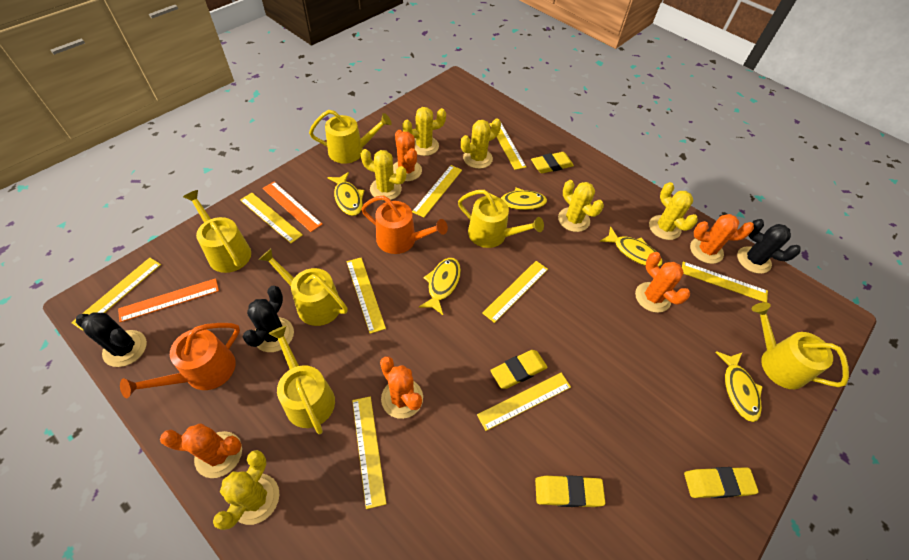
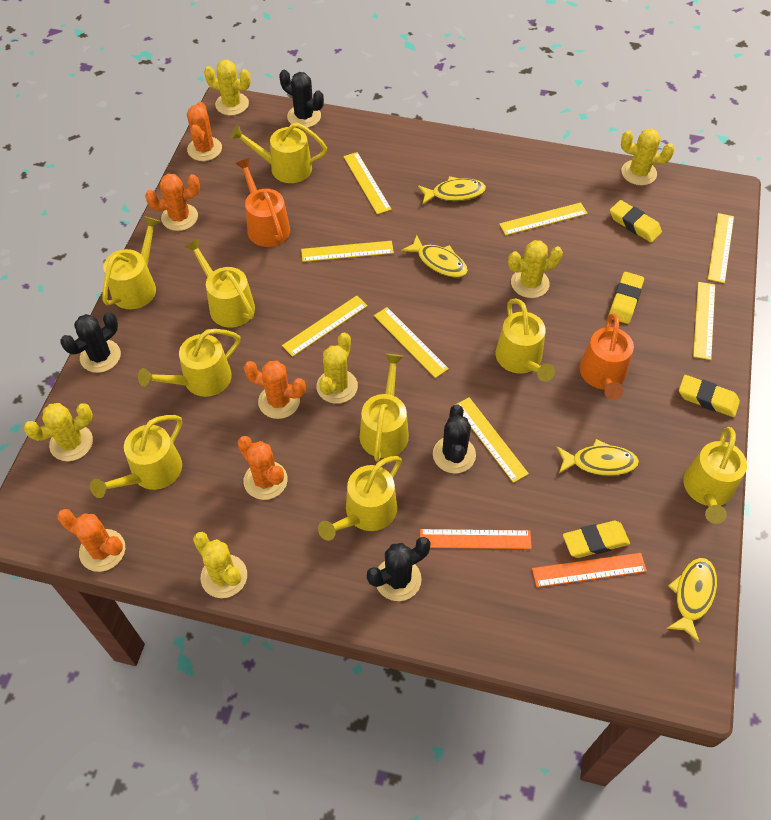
black cactus: 3 -> 4
yellow fish: 5 -> 4
yellow ruler: 9 -> 8
yellow watering can: 6 -> 9

